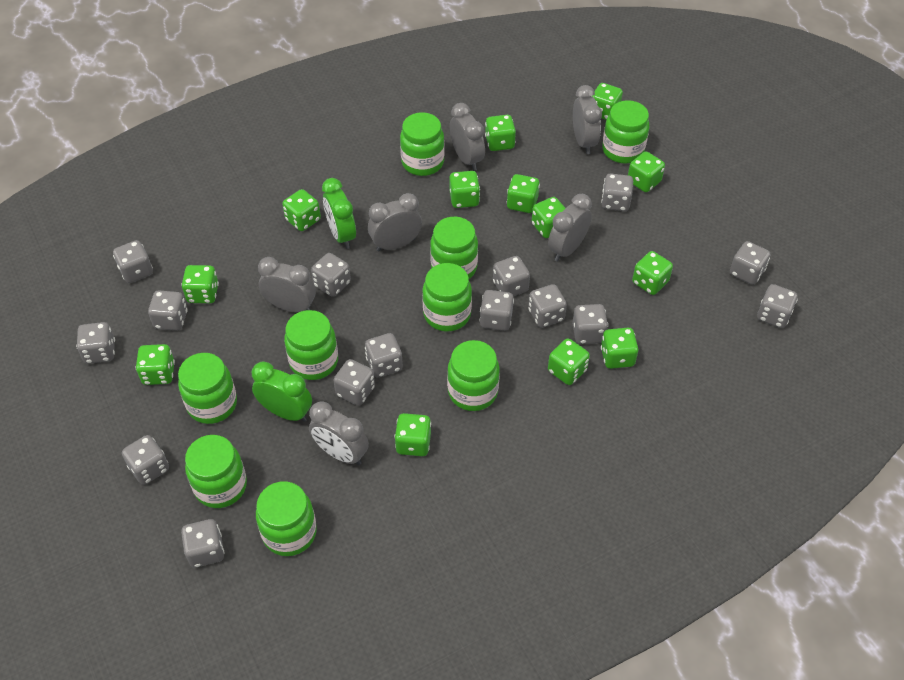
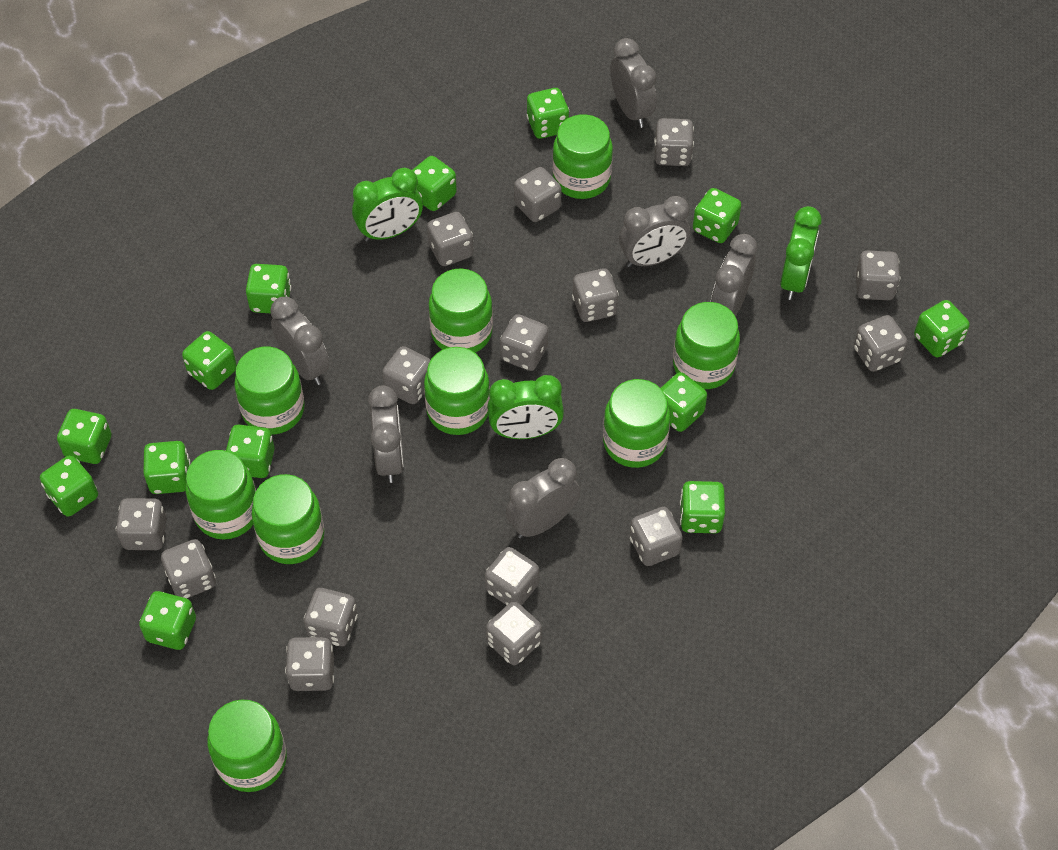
green clock: 2 -> 3

